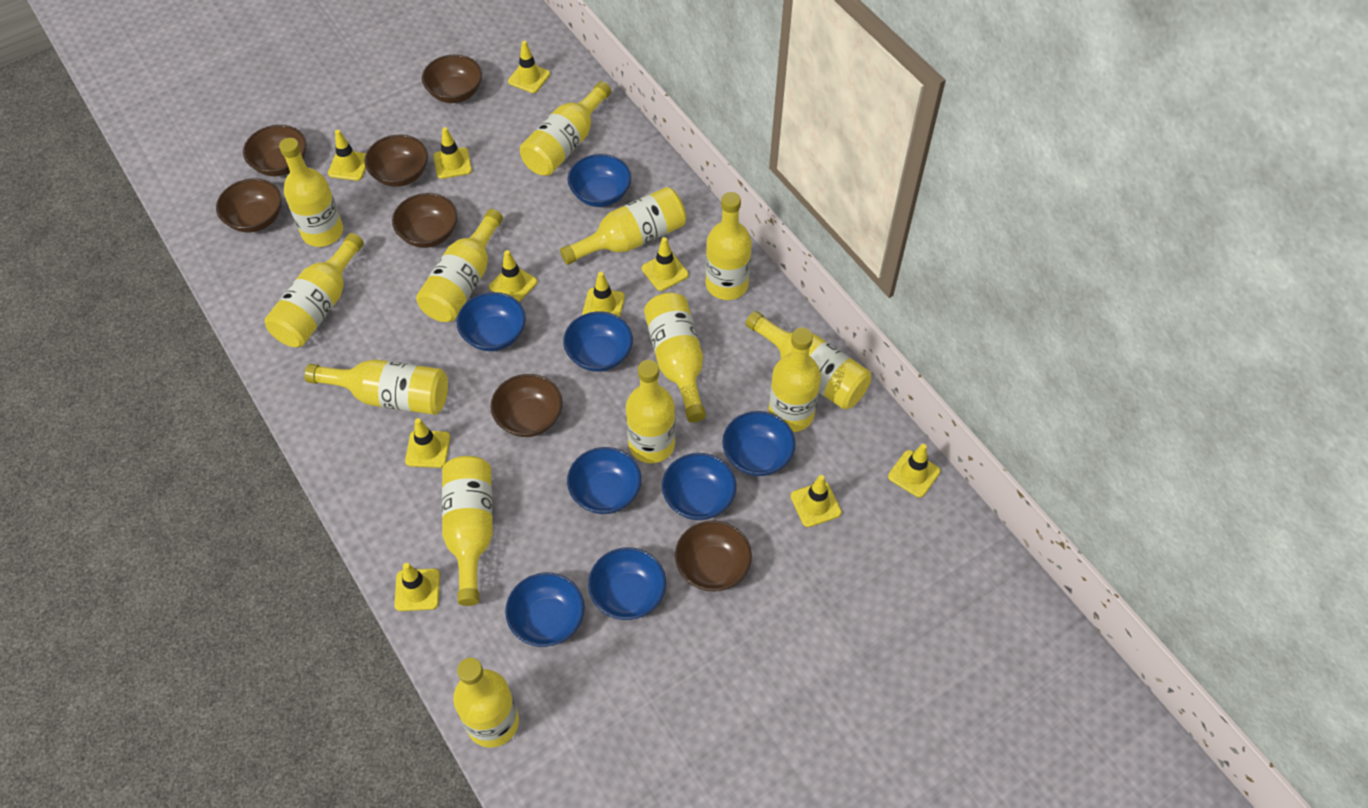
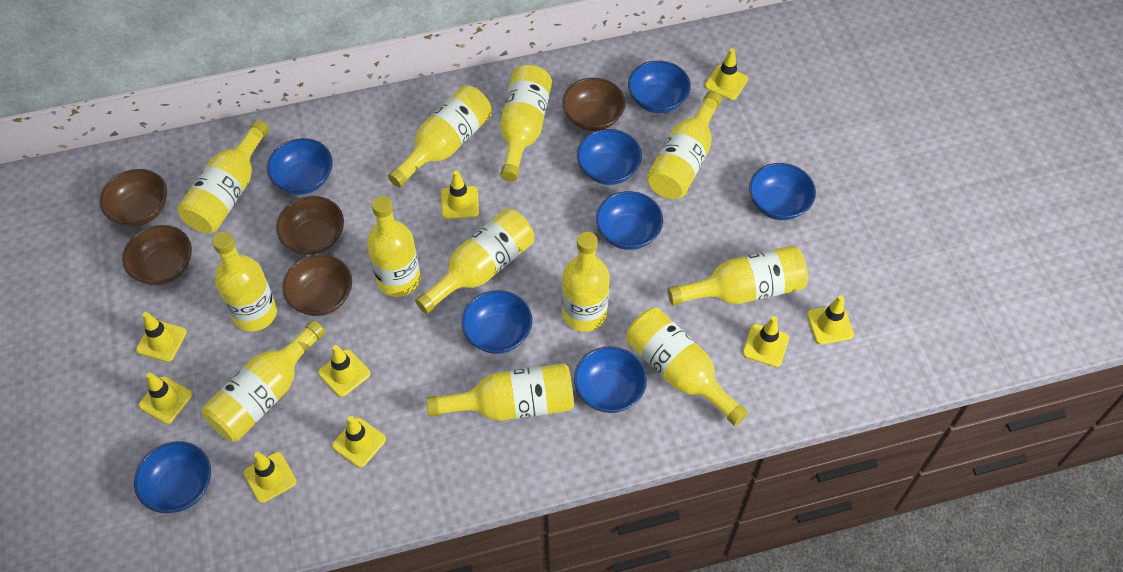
brown bowl: 7 -> 5
yellow bottle: 13 -> 12
yellow traffic cone: 10 -> 9

